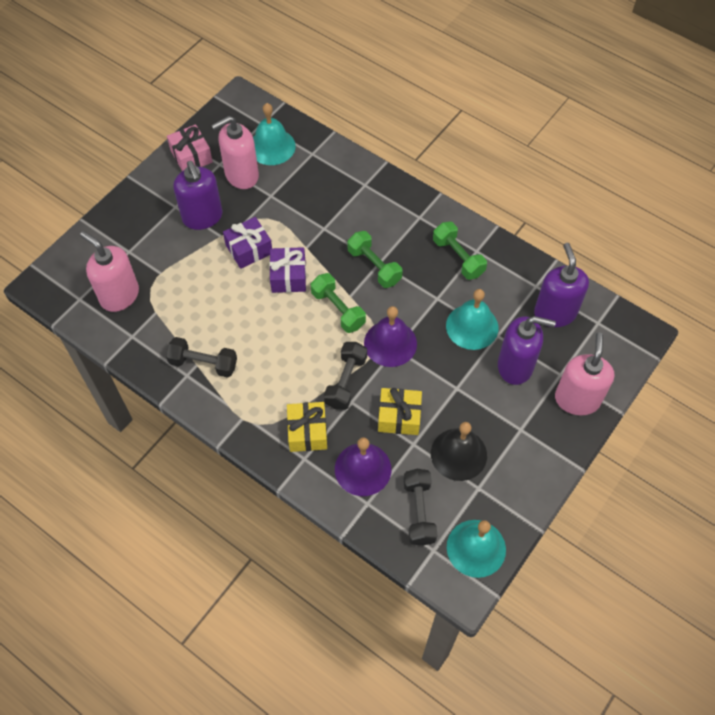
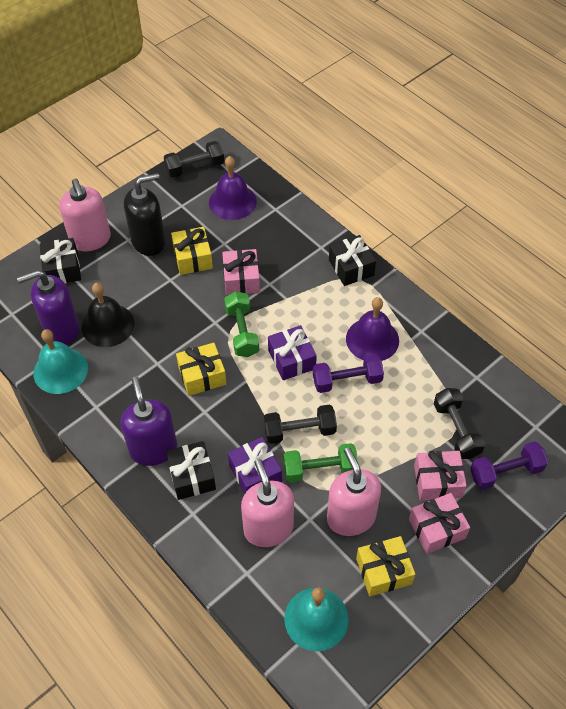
black gift: 0 -> 3
black soap dispenser: 0 -> 1
green dumbbell: 3 -> 2
pink gift: 1 -> 3
purple dumbbell: 0 -> 2
purple soap dispenser: 3 -> 2
turquoise bell: 3 -> 2
yellow gift: 2 -> 3

